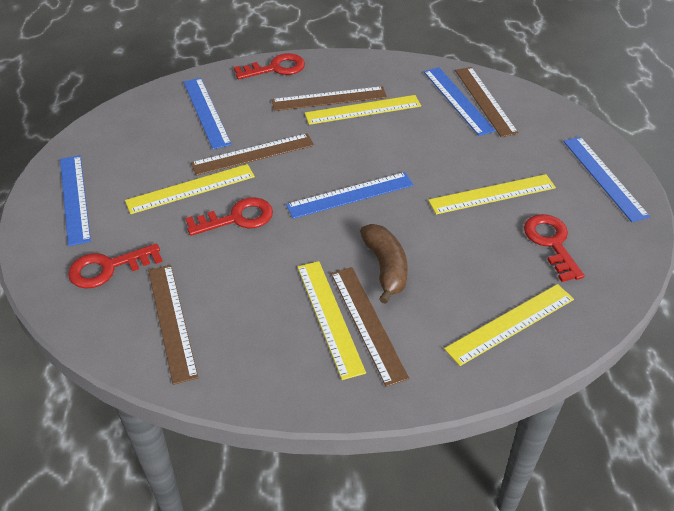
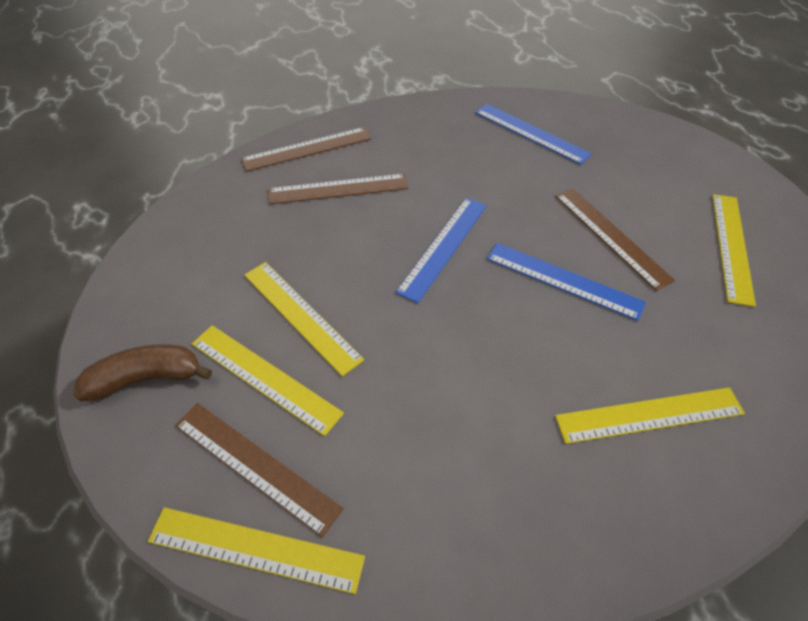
blue ruler: 5 -> 3
brown ruler: 5 -> 4
red key: 4 -> 0

